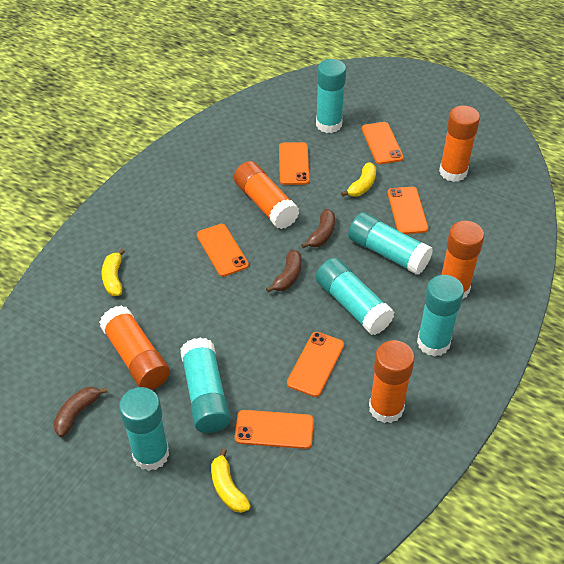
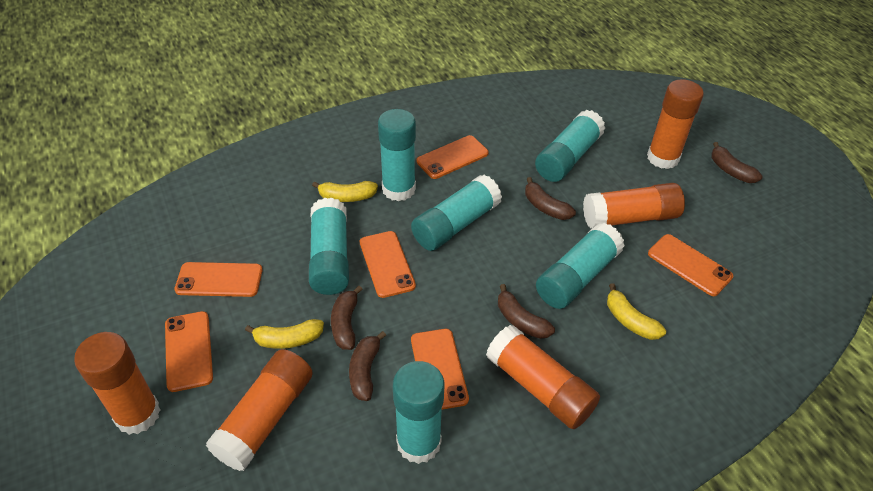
brown banana: 3 -> 5

